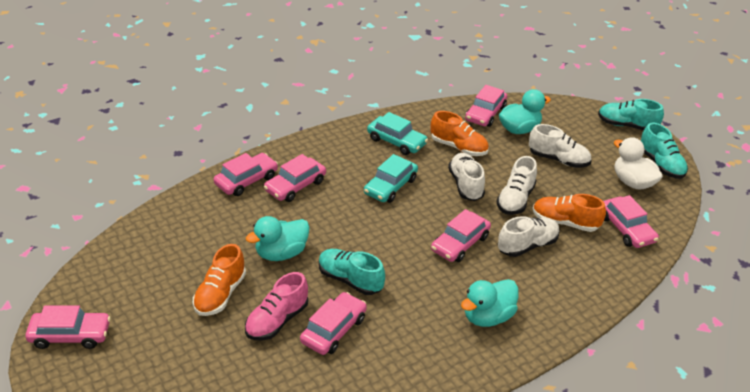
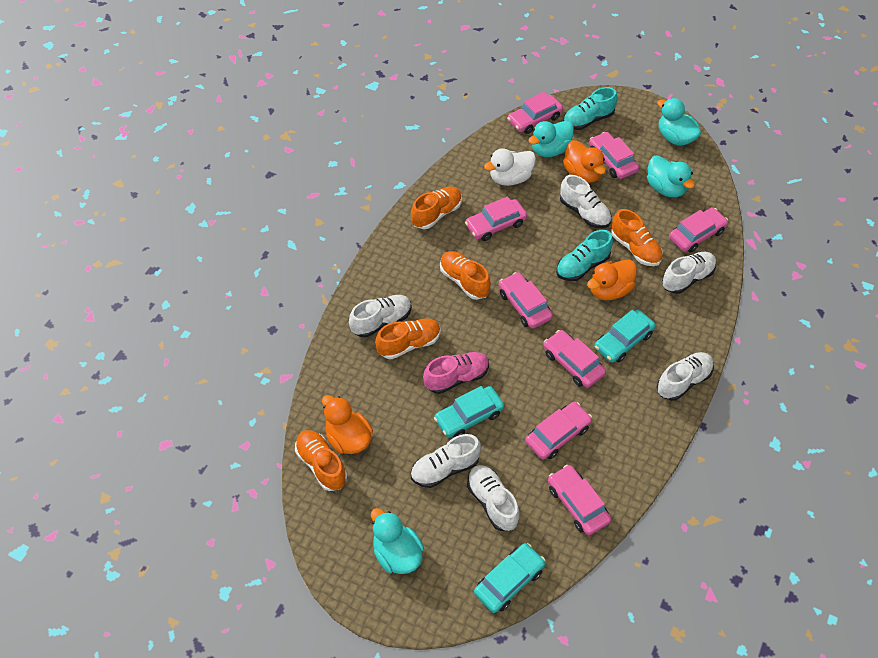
orange duck: 0 -> 3
orange shoe: 3 -> 5
pink car: 7 -> 8
turquoise car: 2 -> 3
turquoise duck: 3 -> 4
turquoise shoe: 3 -> 2
white shoe: 4 -> 6

